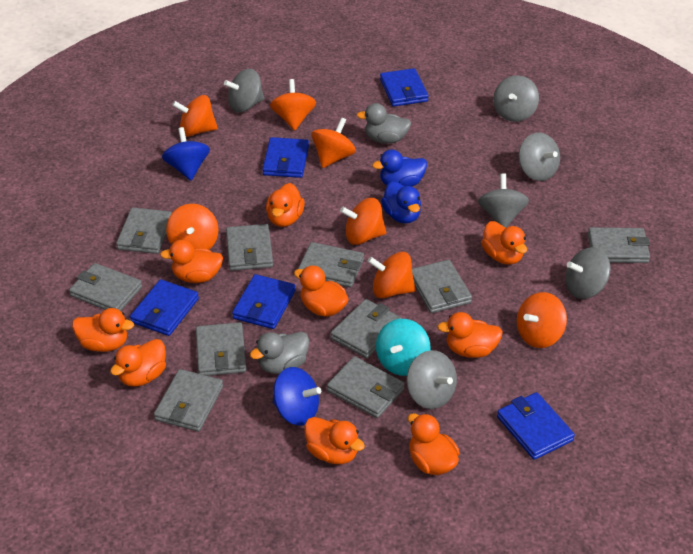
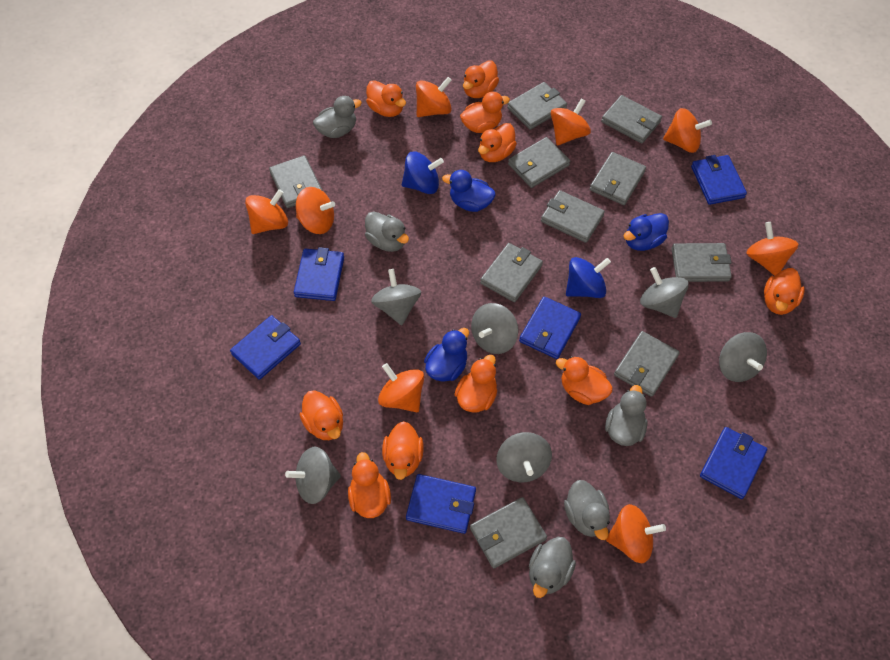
blue duck: 2 -> 3
blue wallet: 5 -> 6
grey duck: 2 -> 5
orange duck: 9 -> 10
orange spinning top: 7 -> 8
turquoise spinning top: 1 -> 0

